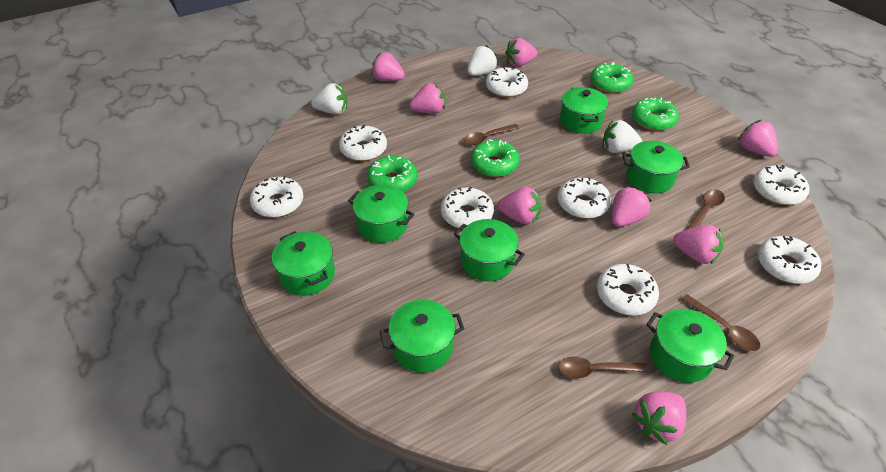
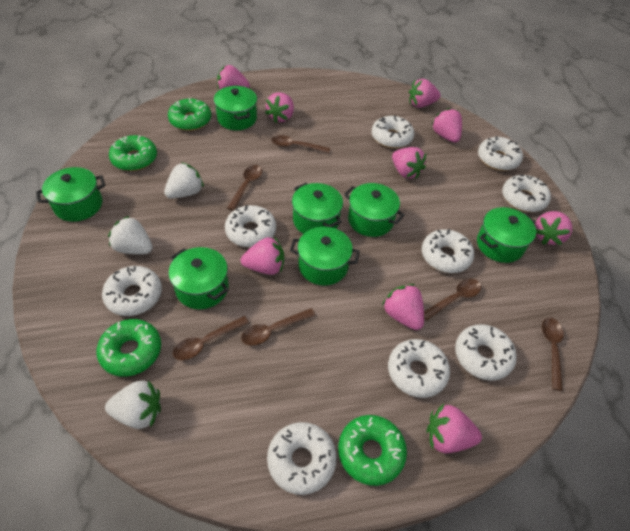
brown spoon: 4 -> 6
pink strawberry: 8 -> 9
white donut: 8 -> 9

